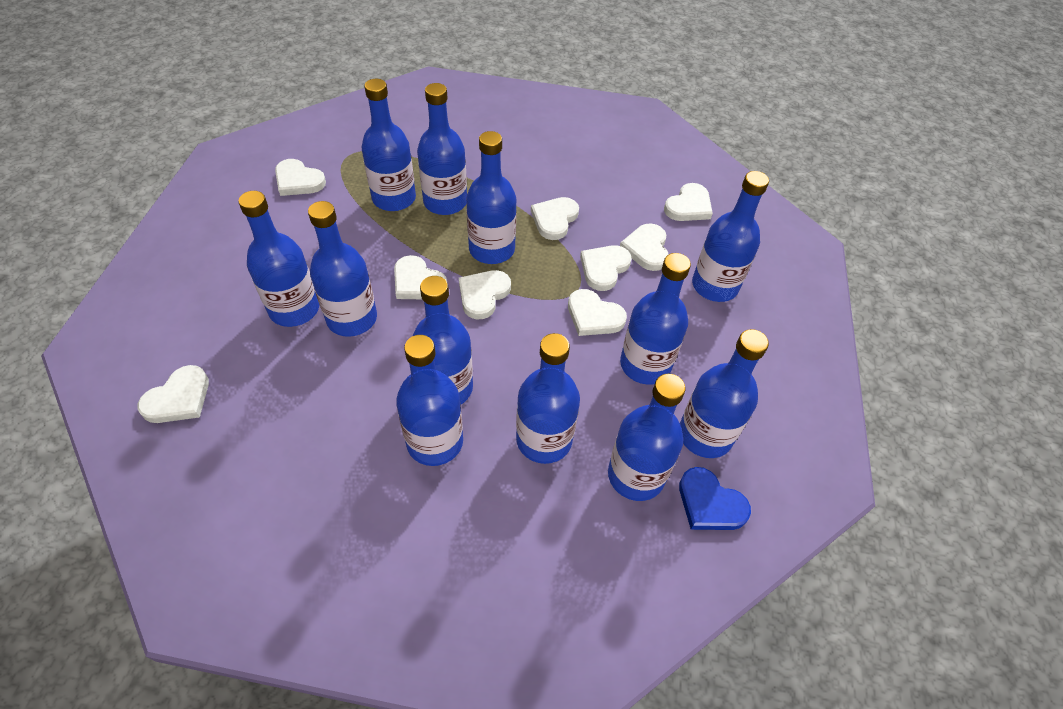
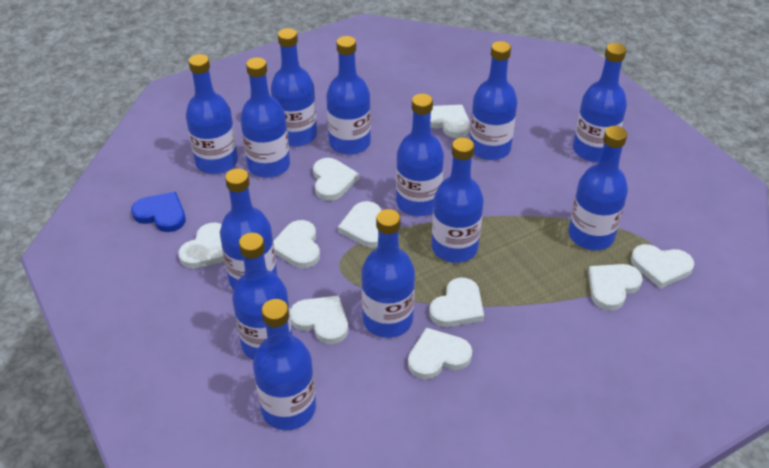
blue bottle: 12 -> 13
white heart: 9 -> 10

